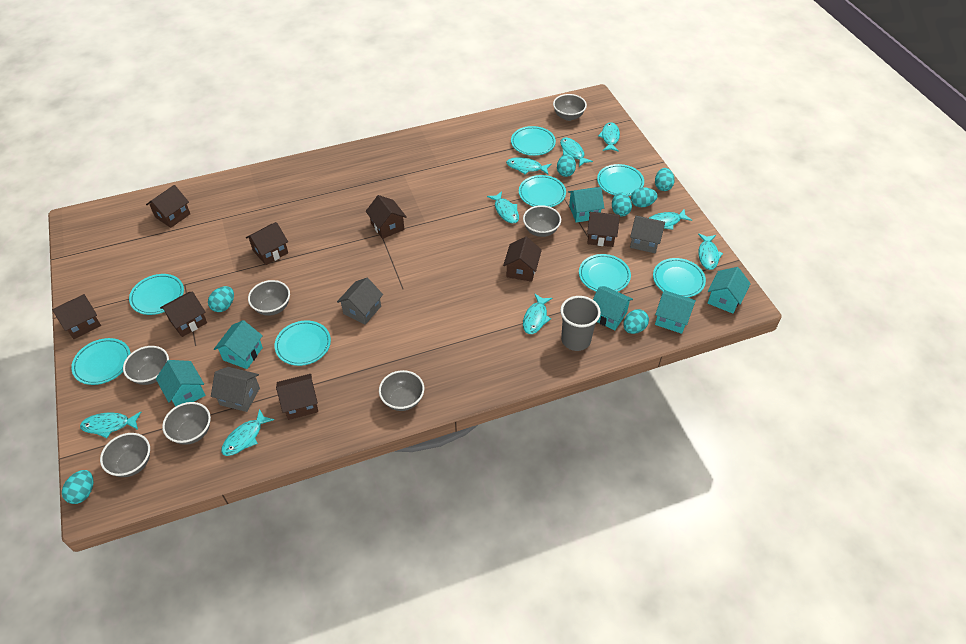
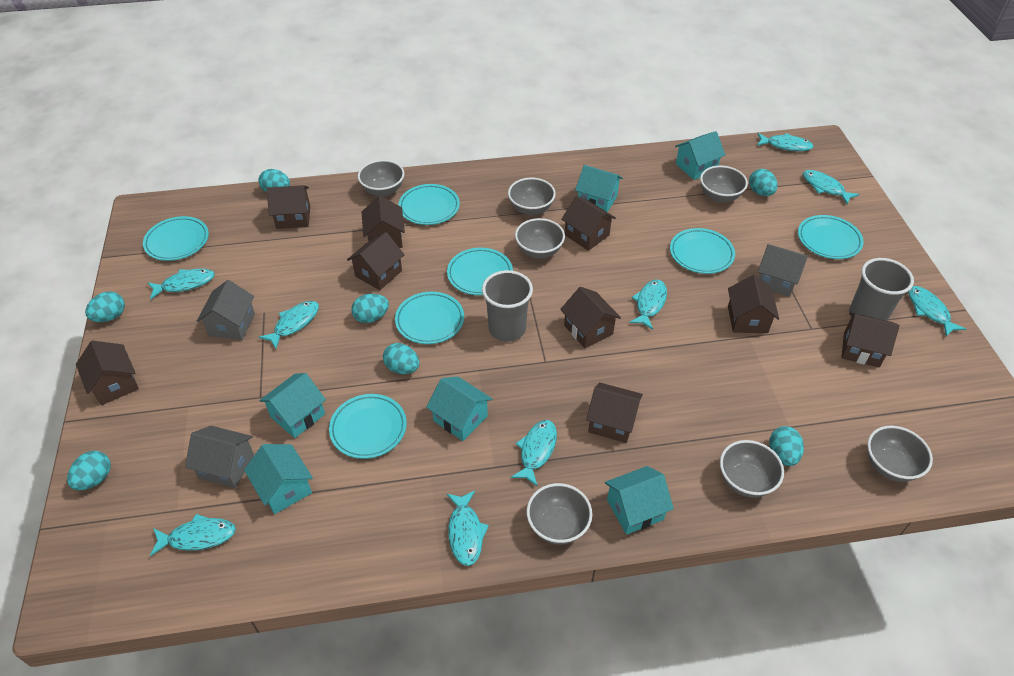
brown house: 8 -> 9
grey cup: 1 -> 2
turquoise plate: 8 -> 7

